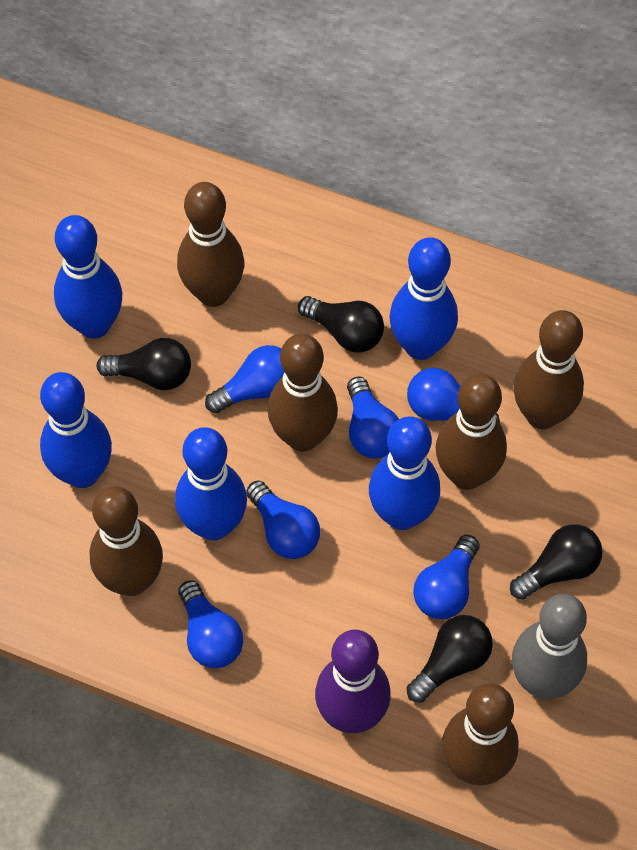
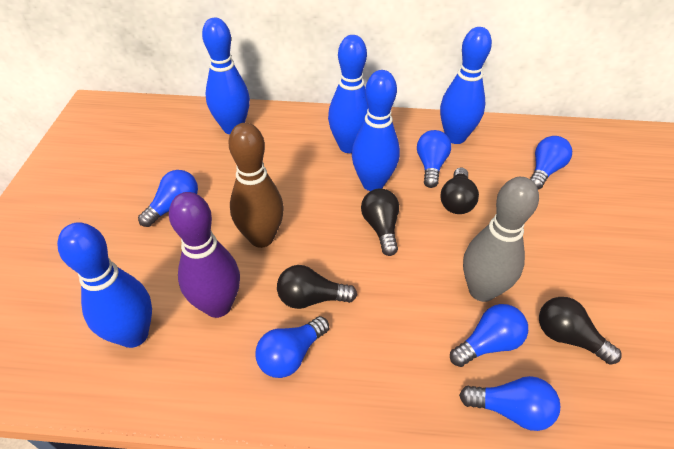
brown bowling pin: 6 -> 1

